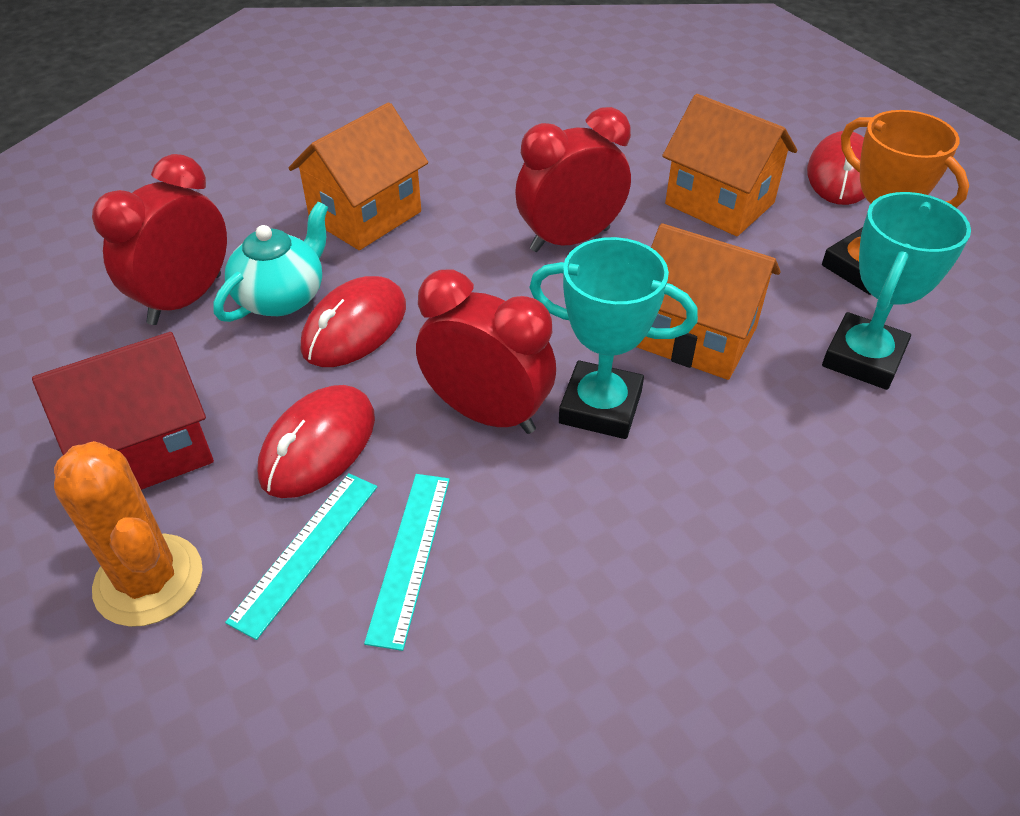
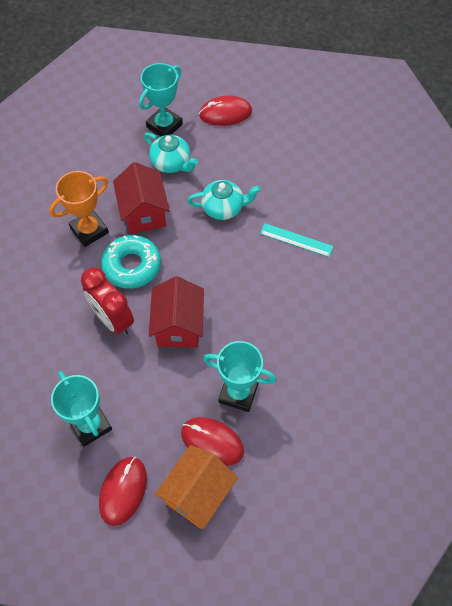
orange cactus: 1 -> 0
orange house: 3 -> 1
red clock: 3 -> 1
red house: 1 -> 2
turquoise donut: 0 -> 1
turquoise ruler: 2 -> 1
turquoise teapot: 1 -> 2
turquoise trophy: 2 -> 3

